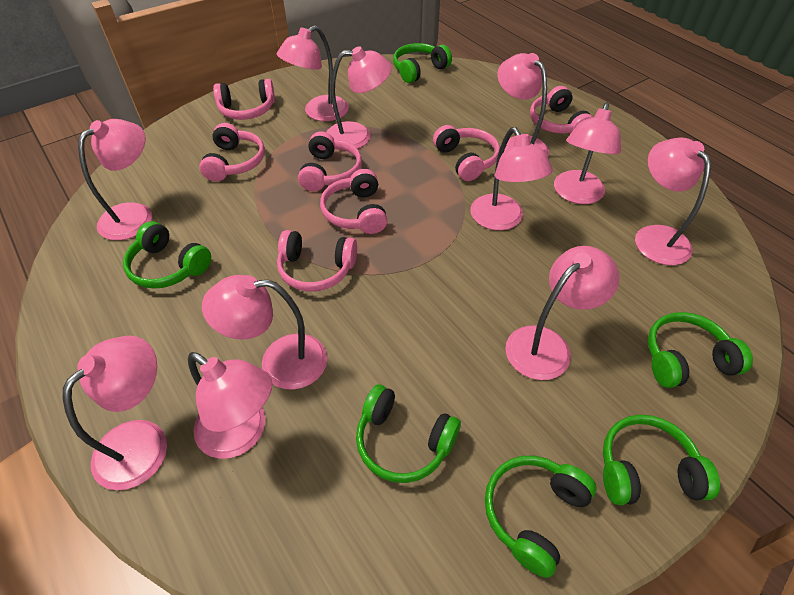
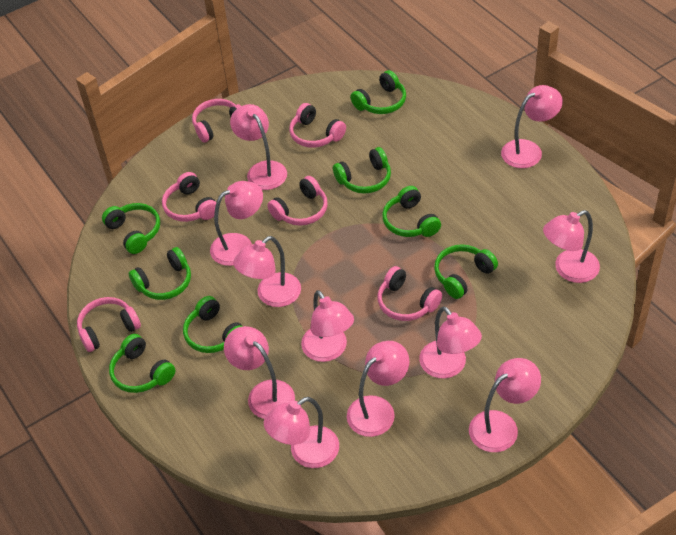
green headphones: 6 -> 8
pink headphones: 7 -> 6

